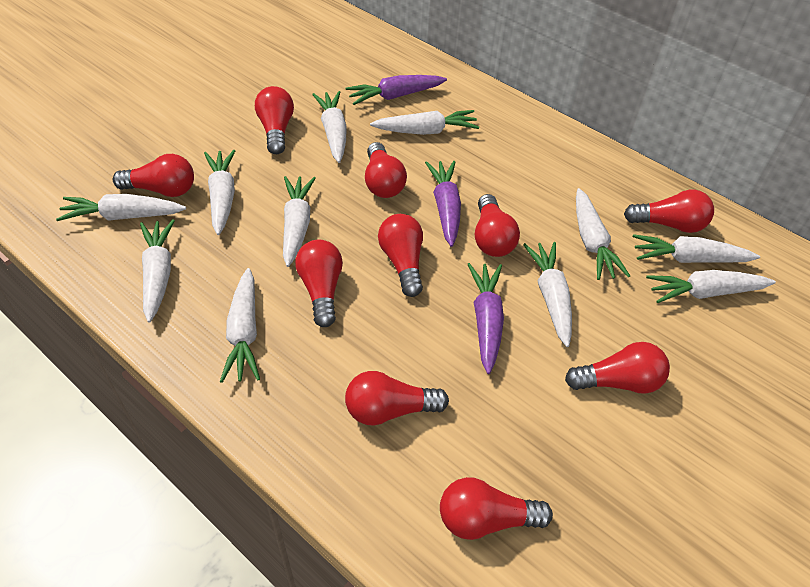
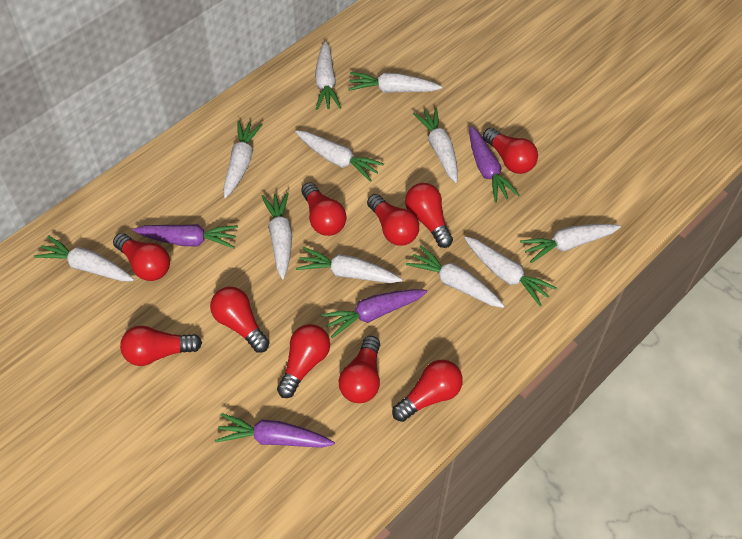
purple carrot: 3 -> 4

